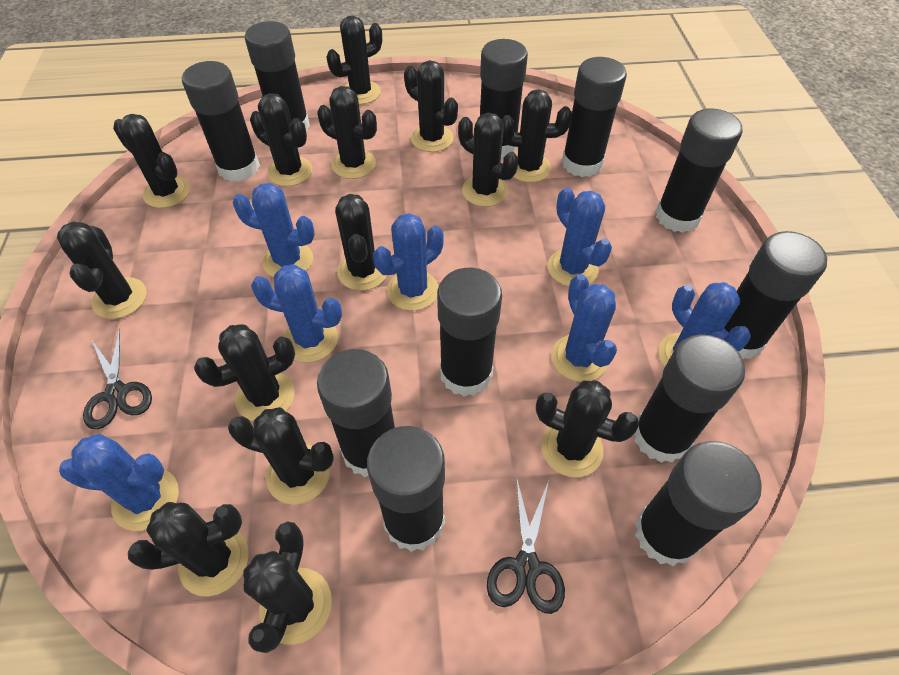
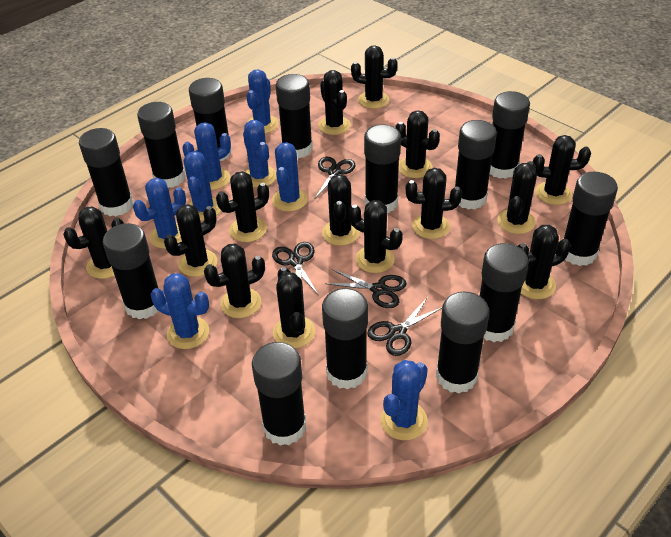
black glue stick: 11 -> 13
black scissors: 2 -> 4
blue cactus: 7 -> 8

